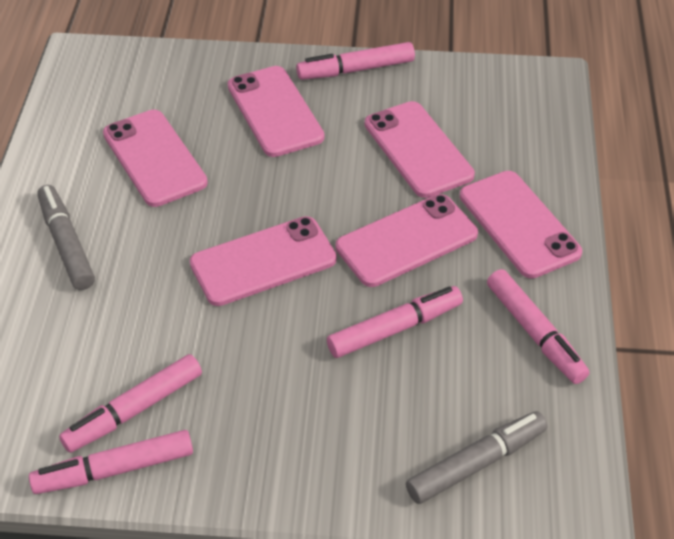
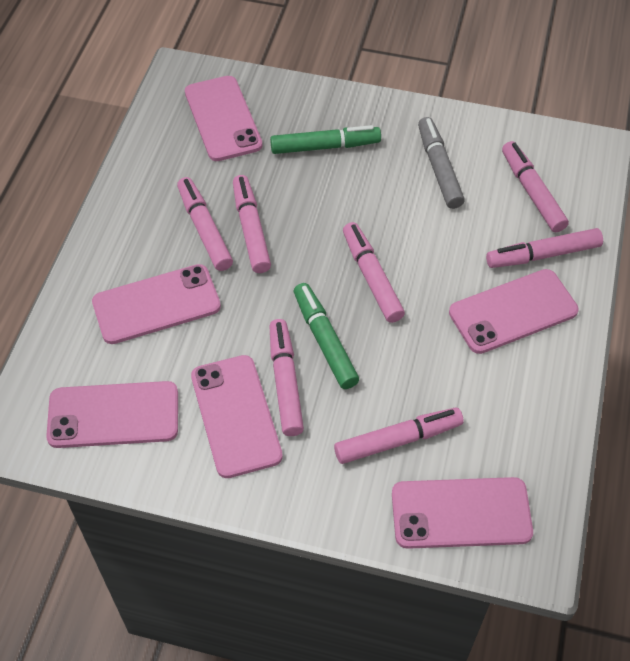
green marker: 0 -> 2
grey marker: 2 -> 1
pink marker: 5 -> 7

